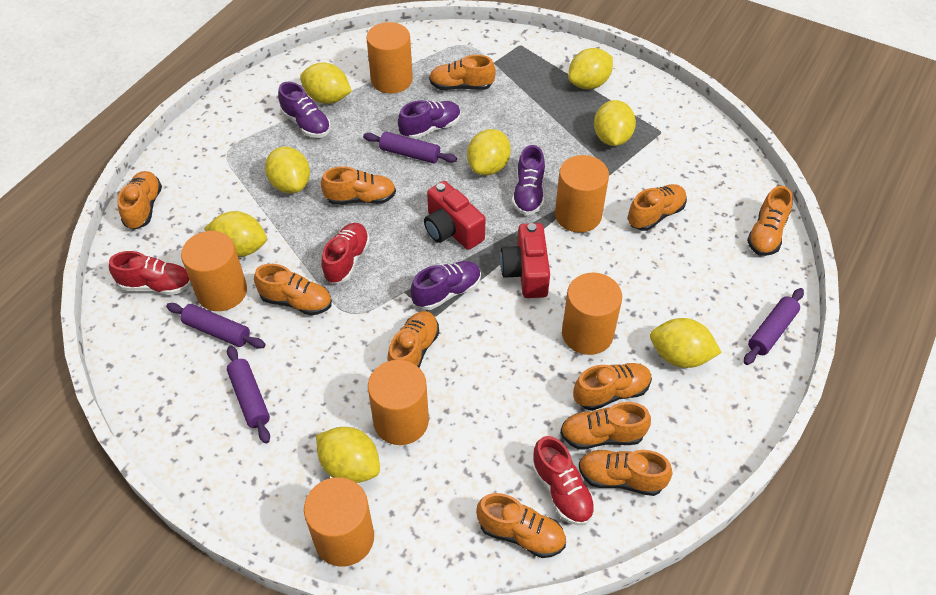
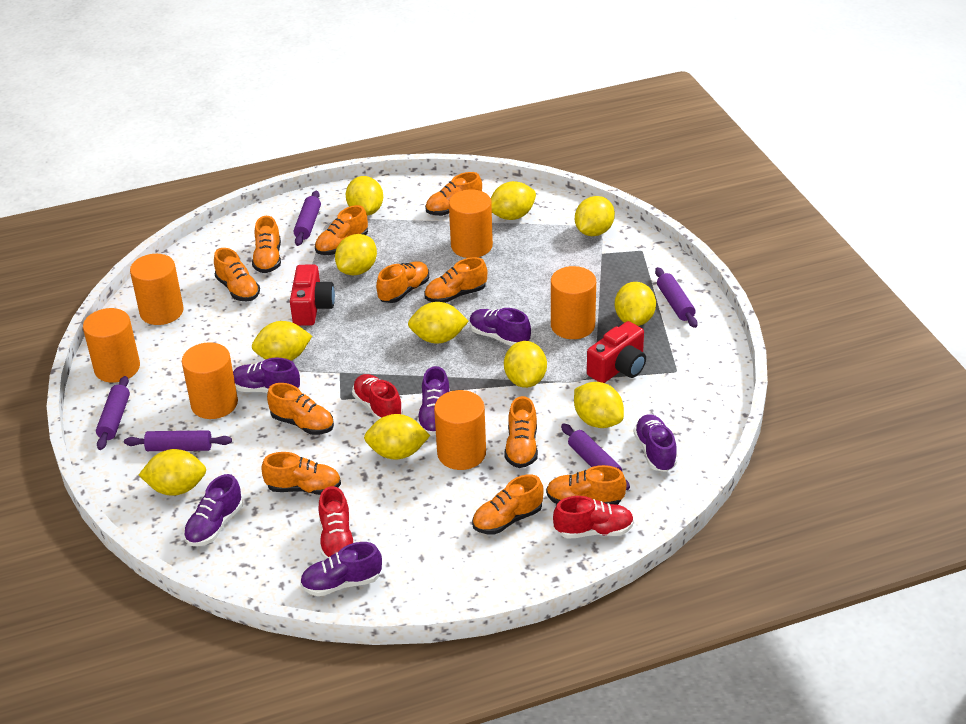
purple rolling pin: 4 -> 5
purple shoe: 4 -> 6
yellow lemon: 8 -> 11

